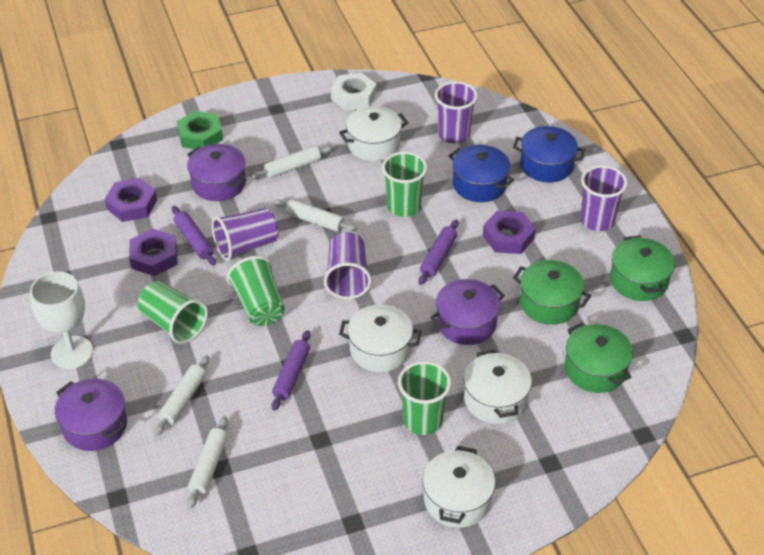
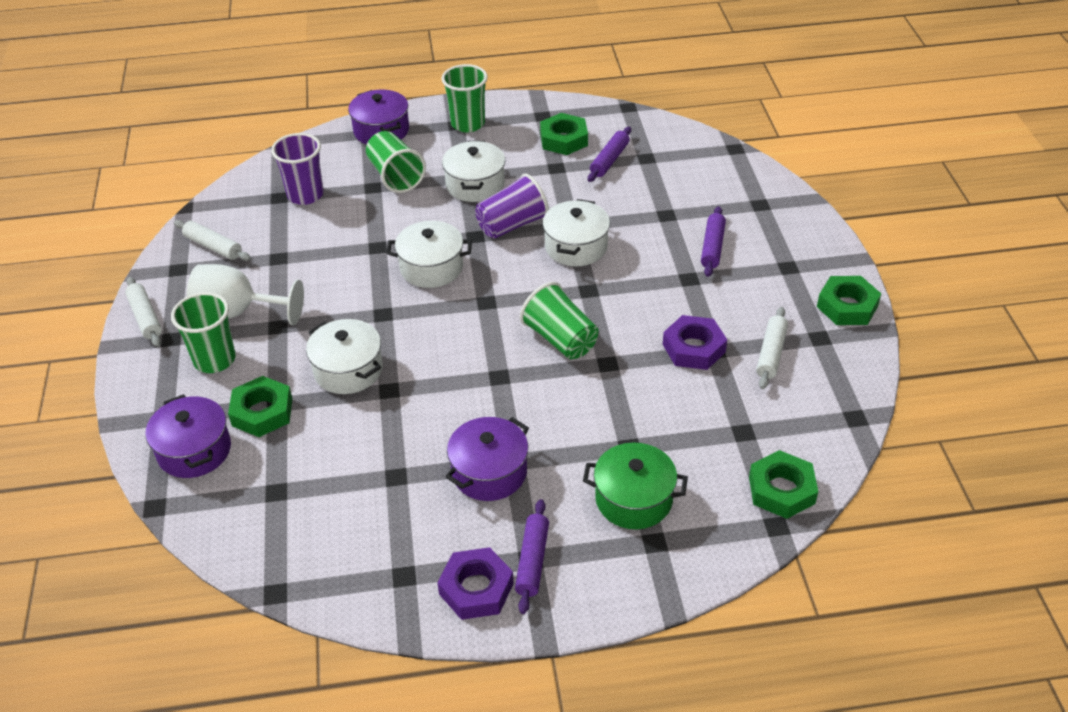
blue pot: 2 -> 0
green nut: 1 -> 4
green pot: 3 -> 1
purple cup: 4 -> 2
purple nut: 3 -> 2
white nut: 1 -> 0
white rolling pin: 4 -> 3

